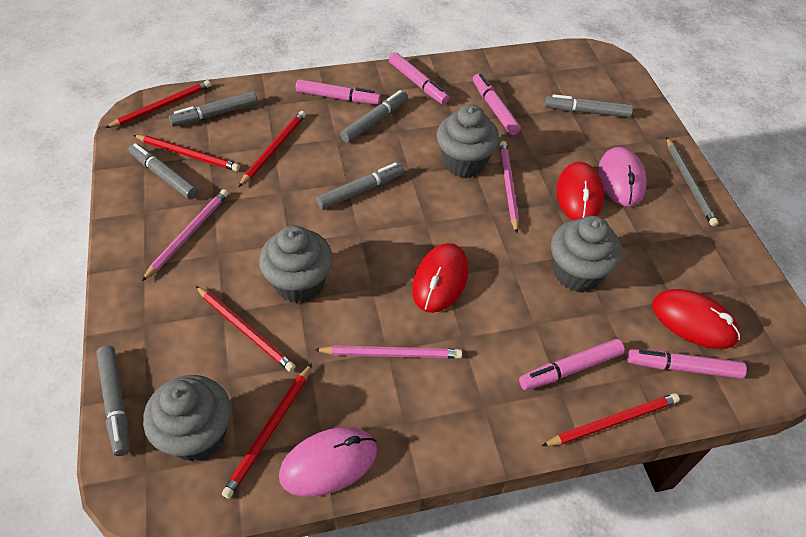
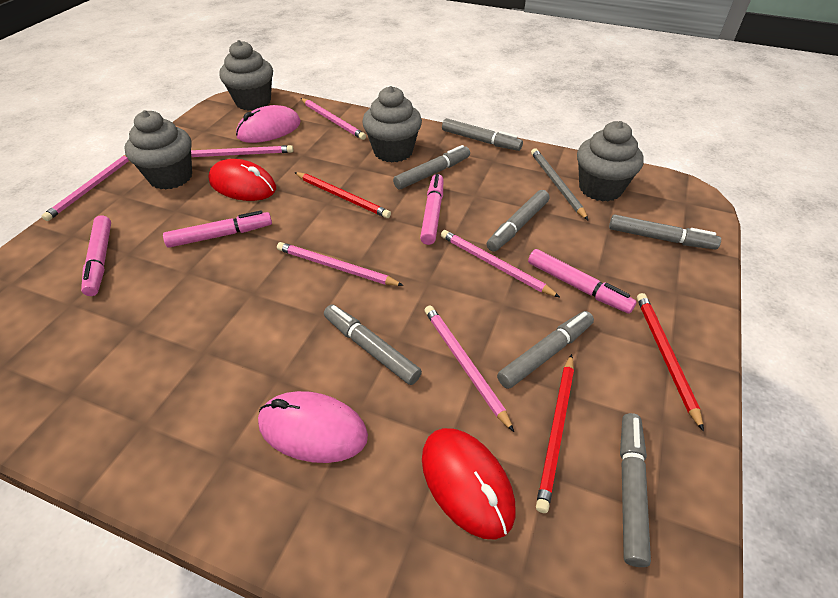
grey marker: 6 -> 7
pink marker: 5 -> 4
pink pencil: 3 -> 6
red mouse: 3 -> 2
red pencil: 6 -> 3

